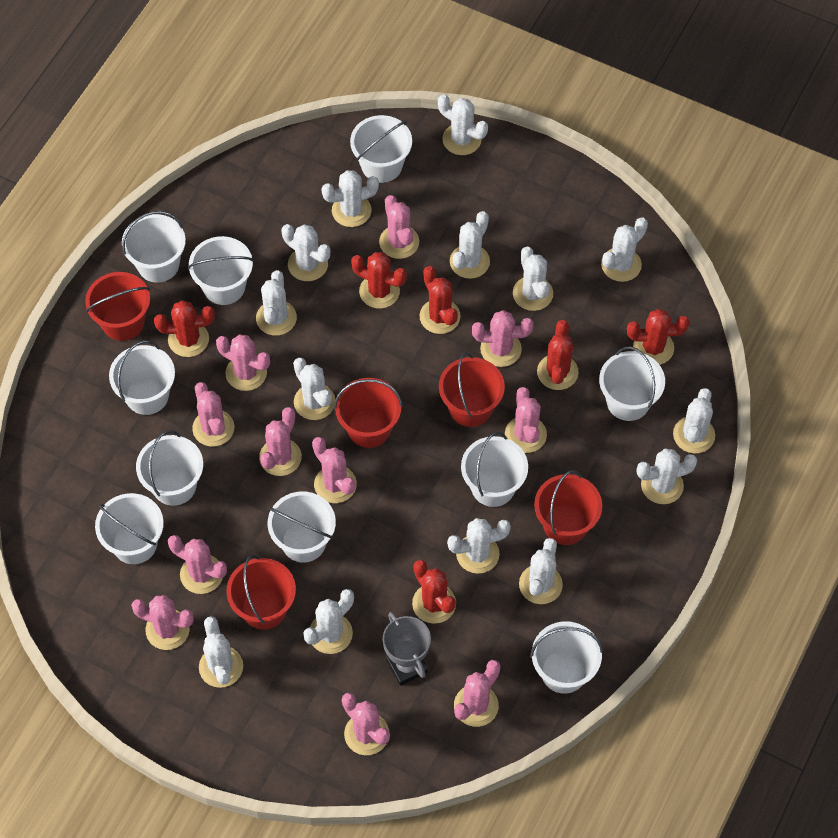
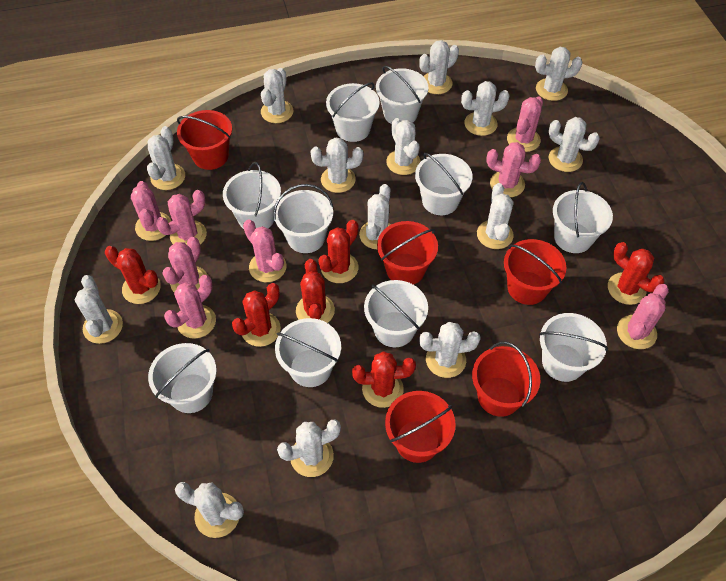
grey trophy: 1 -> 0
pink cactus: 11 -> 8

